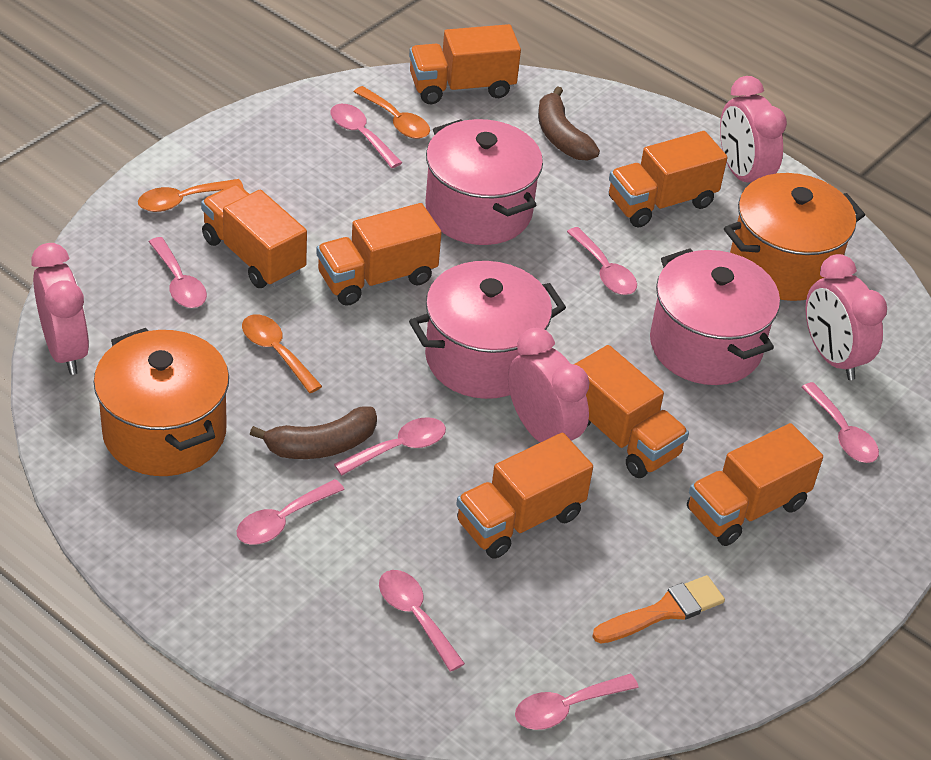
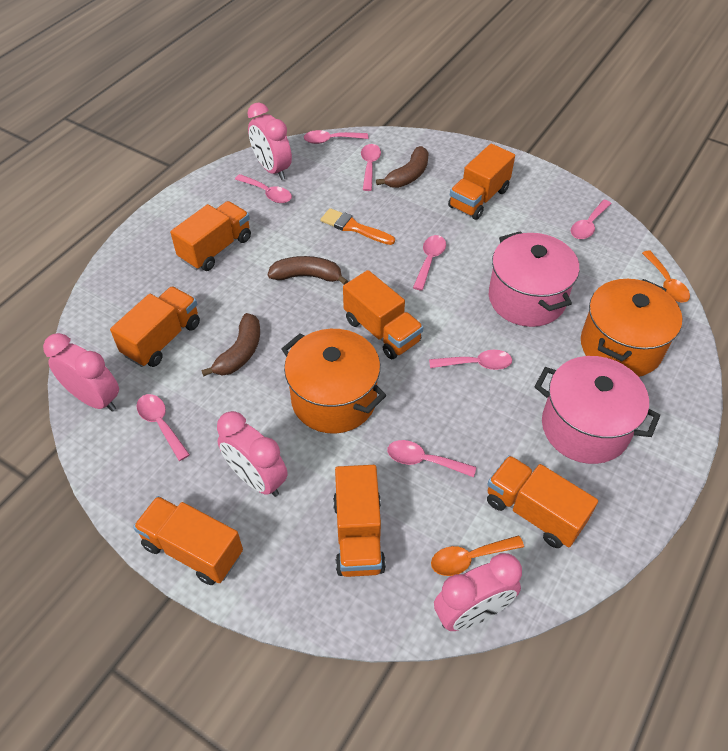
brown banana: 2 -> 3
orange spoon: 3 -> 2
pink pot: 3 -> 2

